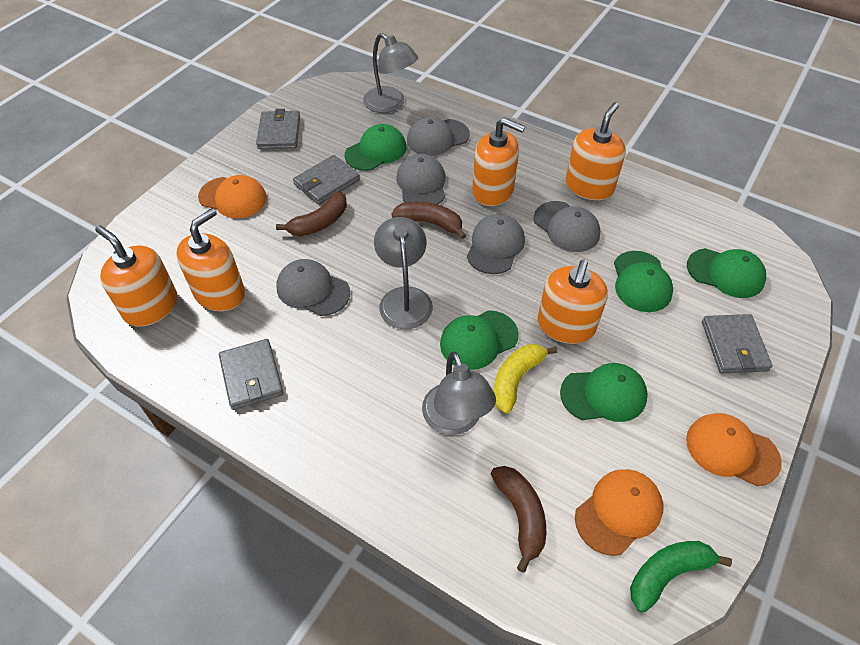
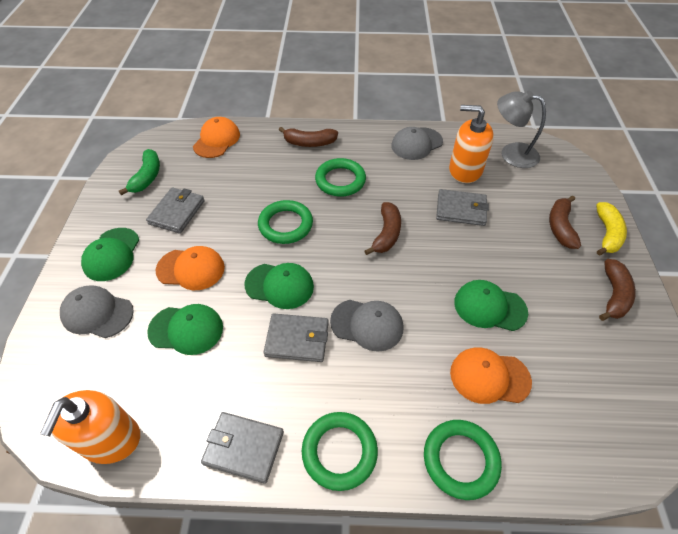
brown banana: 3 -> 4
green cap: 5 -> 4
green ring: 0 -> 4
grey cap: 5 -> 3
grey lamp: 3 -> 1
orange soap dispenser: 5 -> 2

